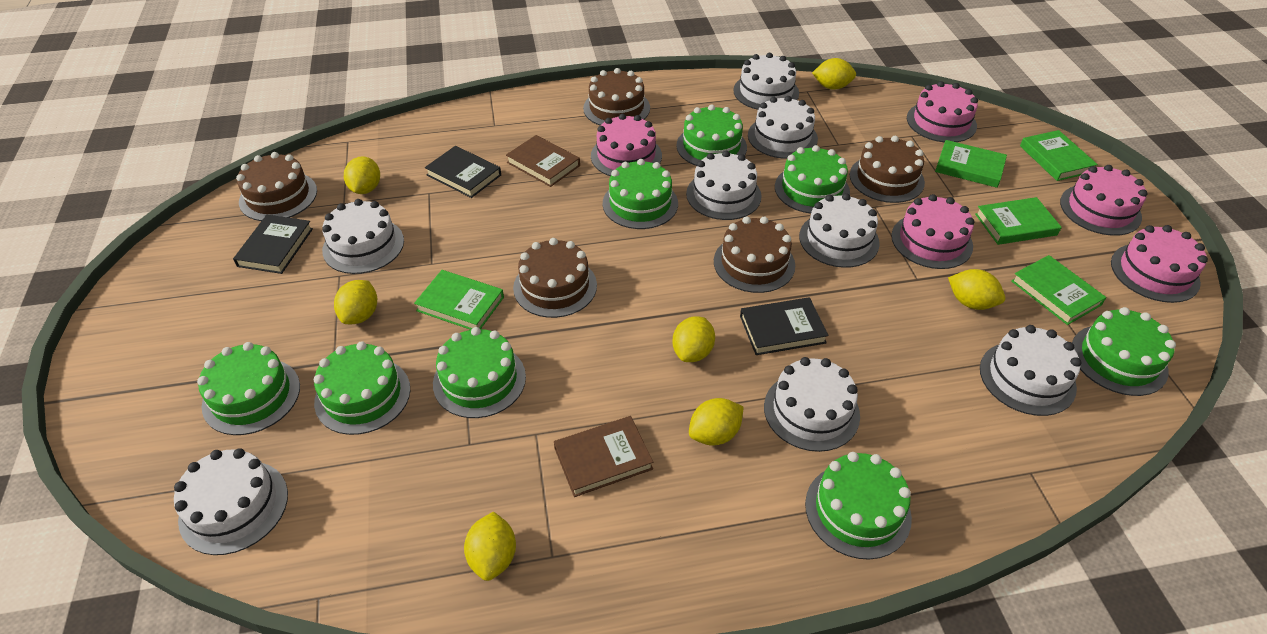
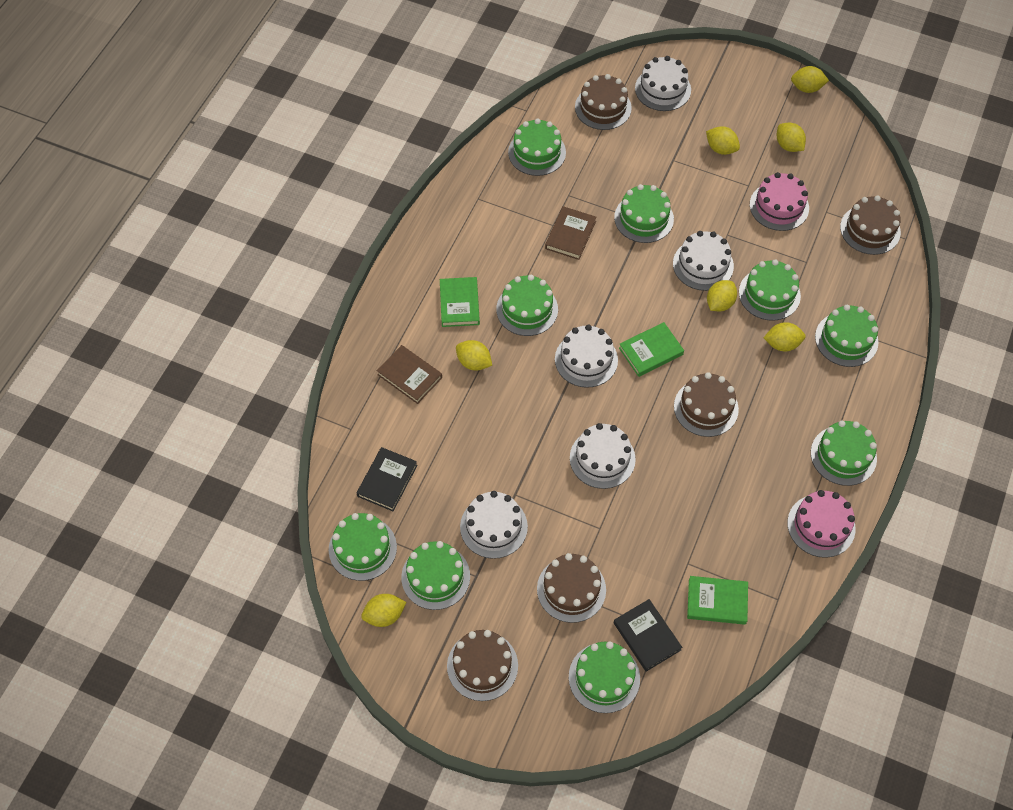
black book: 3 -> 2
green book: 5 -> 3
green cake: 8 -> 9
pink cake: 5 -> 2
white cake: 8 -> 5

